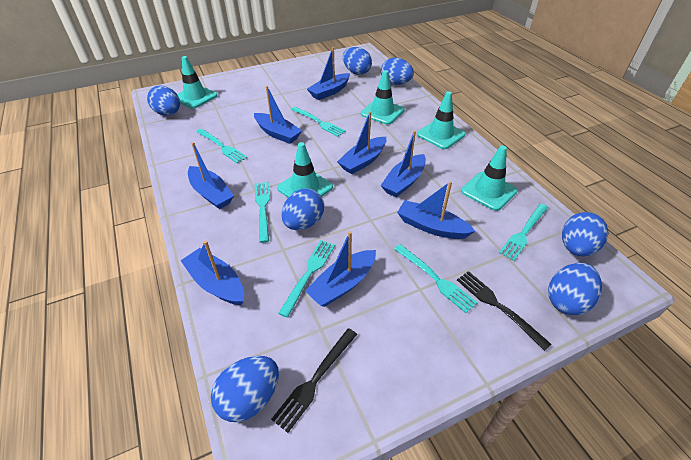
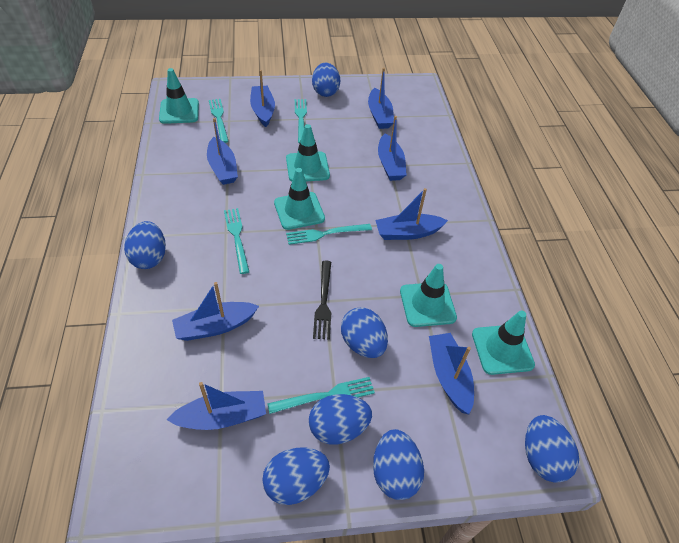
black fork: 2 -> 1
turquoise fork: 6 -> 5

